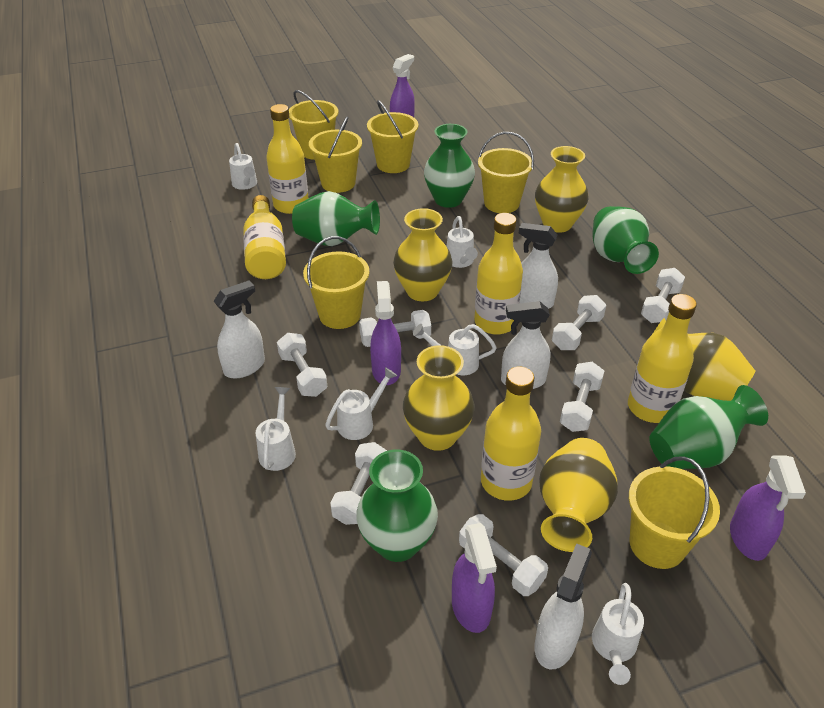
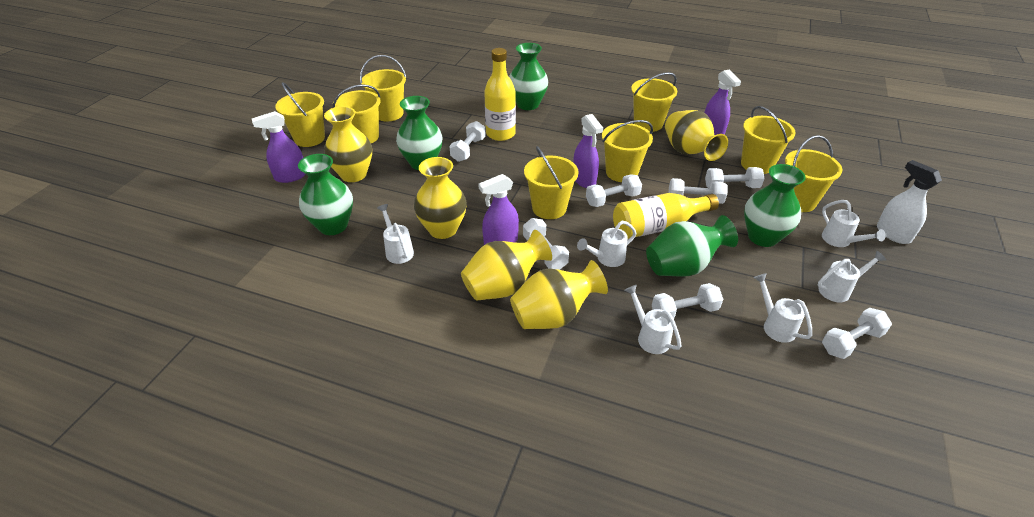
white spray bottle: 4 -> 1
yellow bottle: 5 -> 2
yellow bucket: 6 -> 8

